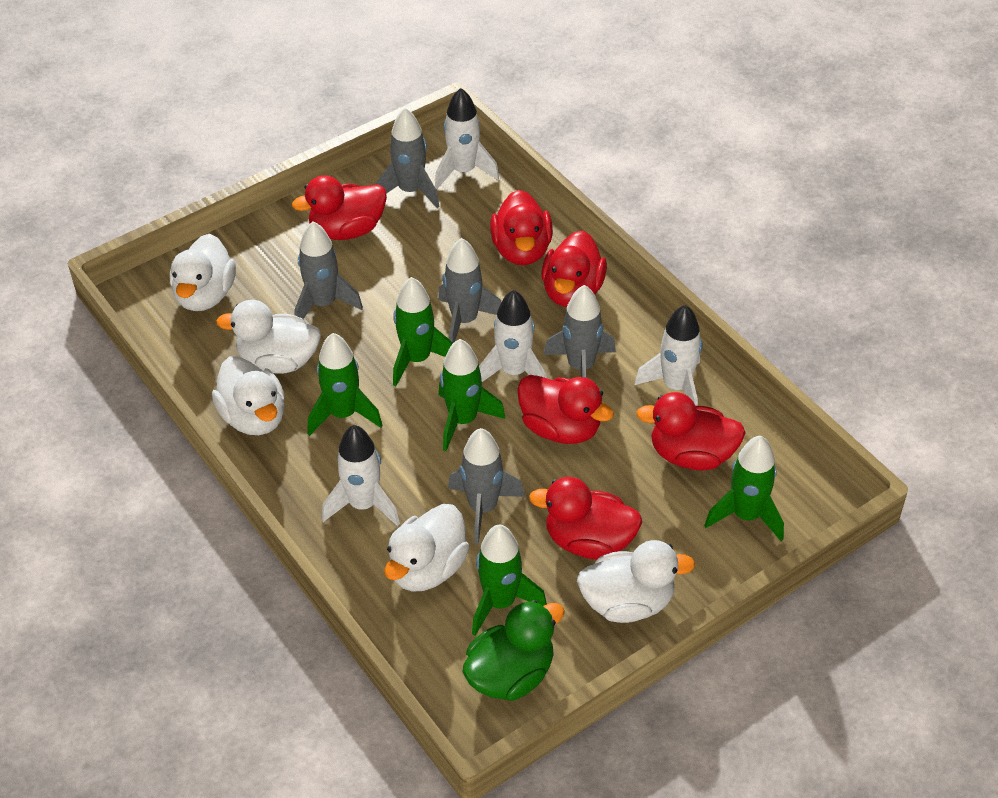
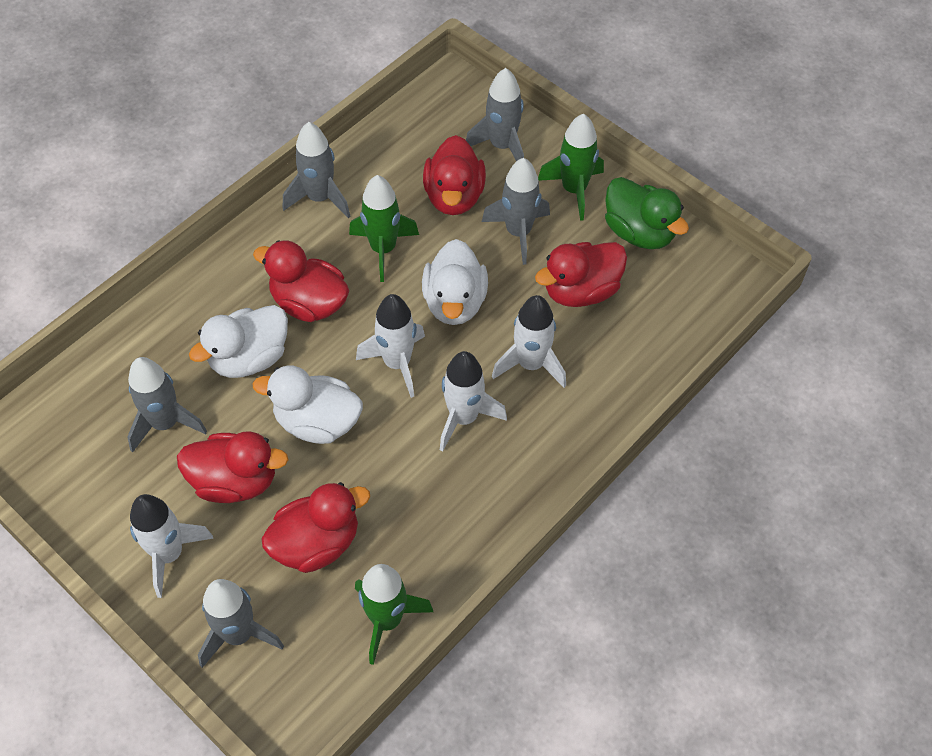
green rocket: 5 -> 3
red duck: 6 -> 5
white duck: 5 -> 3

